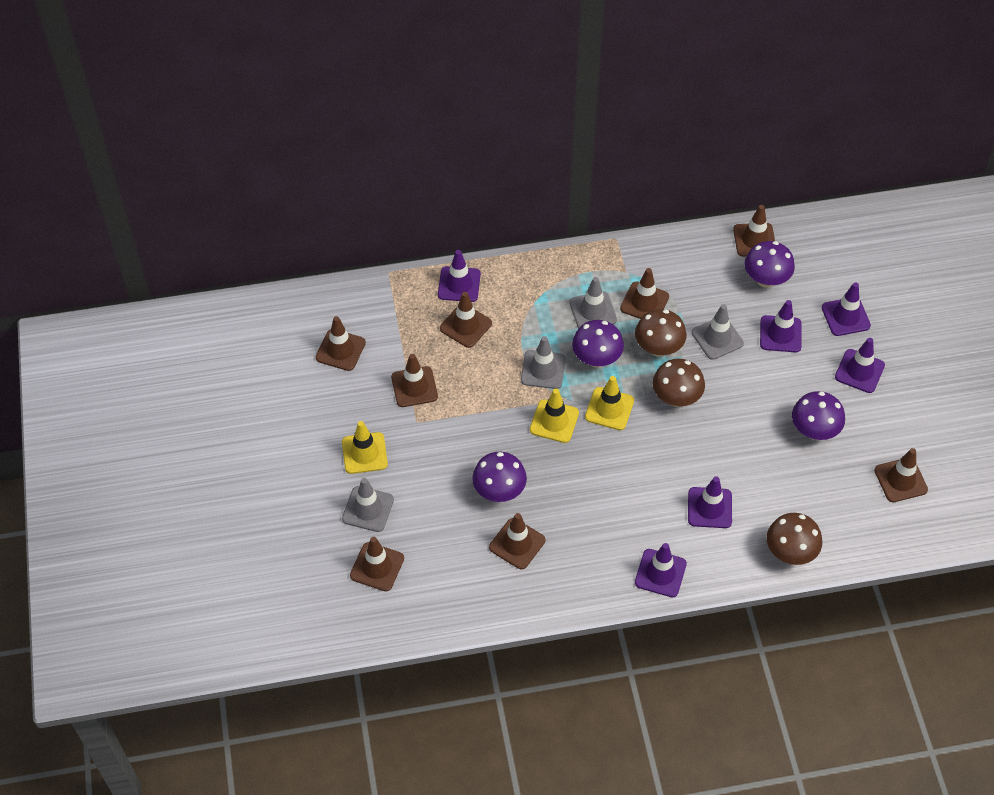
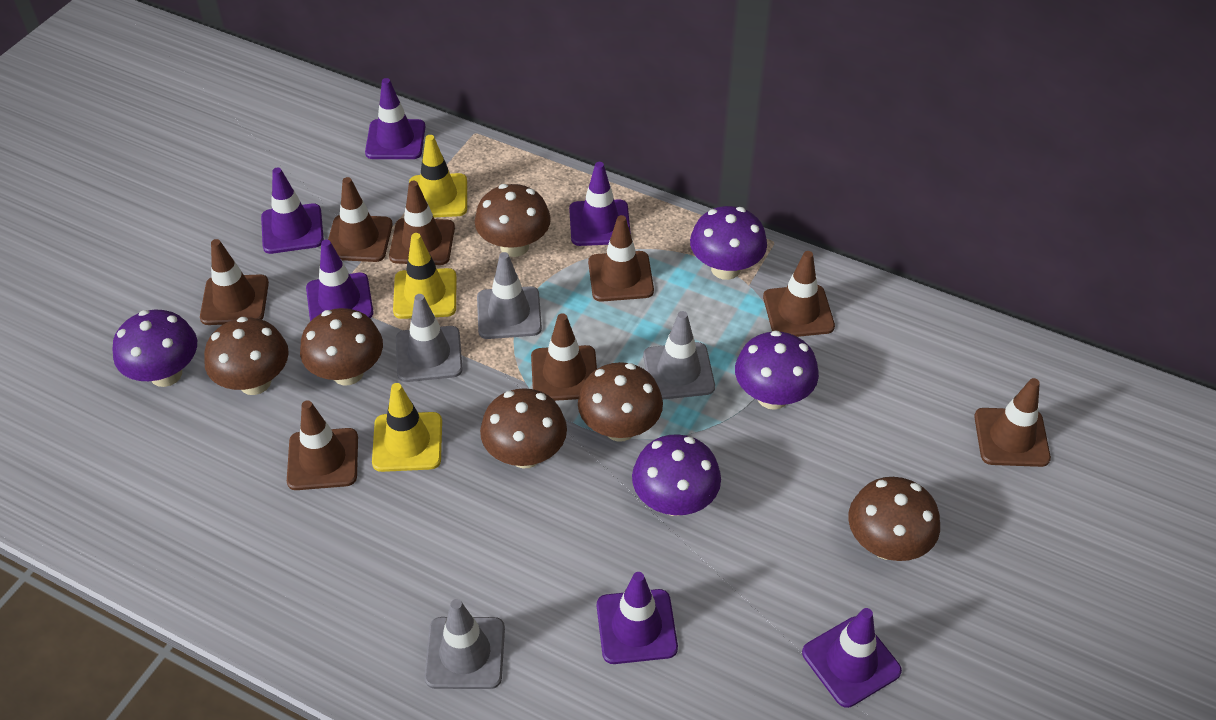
brown mushroom: 3 -> 6

